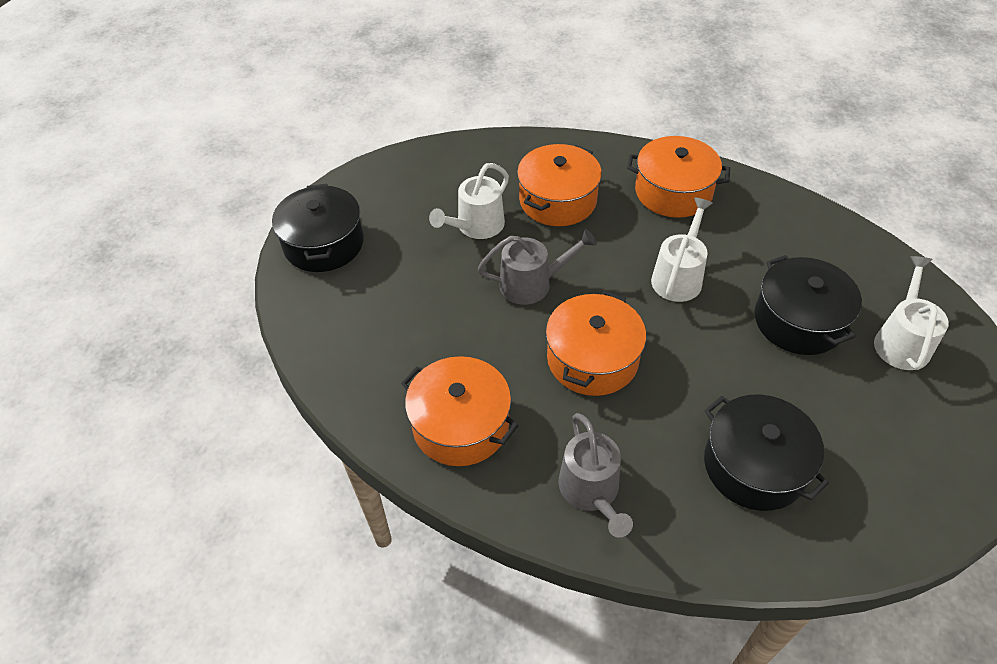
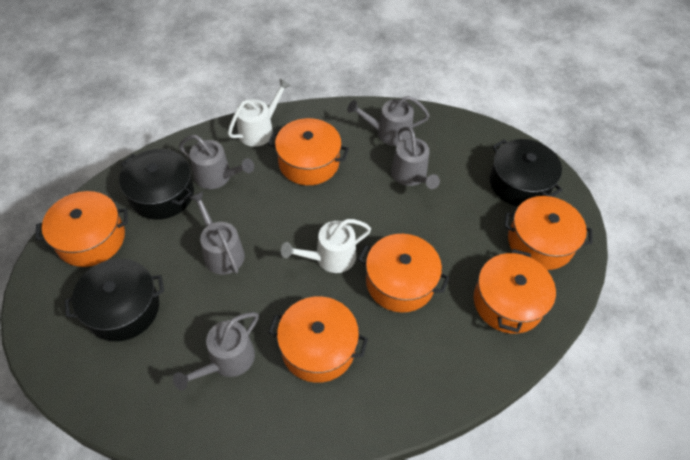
grey watering can: 2 -> 5
orange pot: 4 -> 6
white watering can: 3 -> 2

